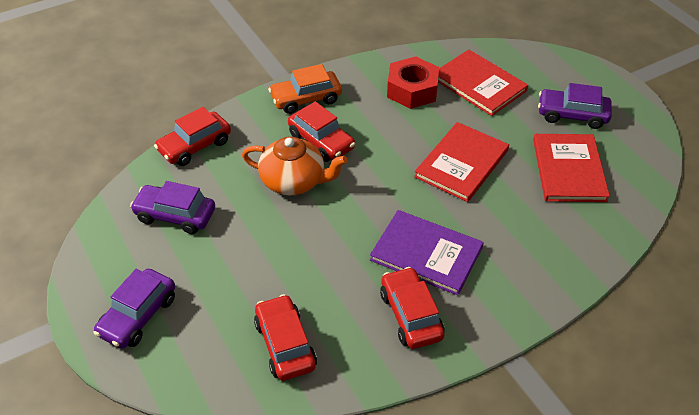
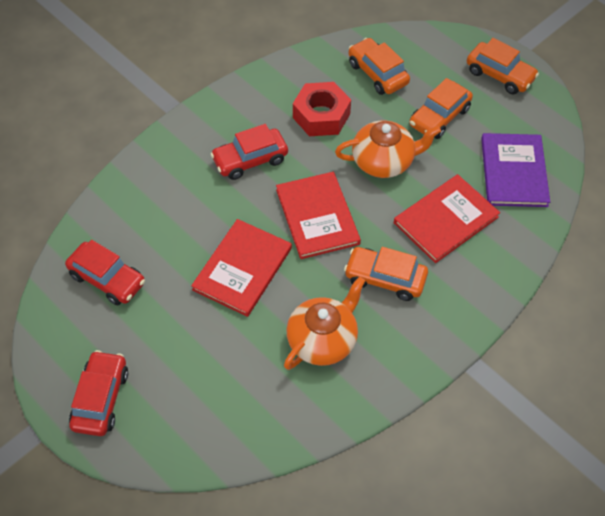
orange car: 1 -> 4
orange teapot: 1 -> 2
purple car: 3 -> 0
red car: 4 -> 3

